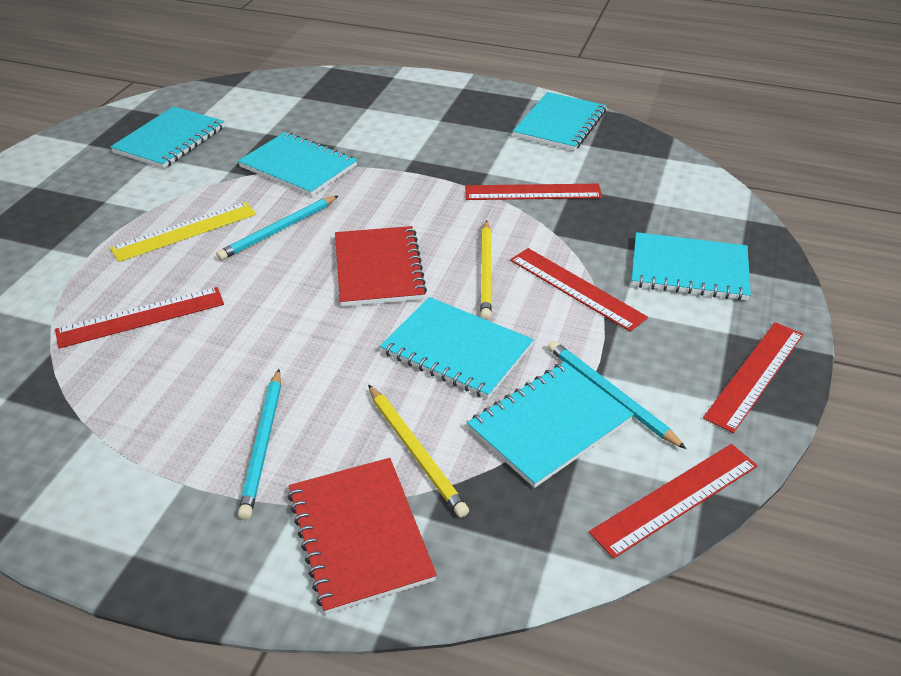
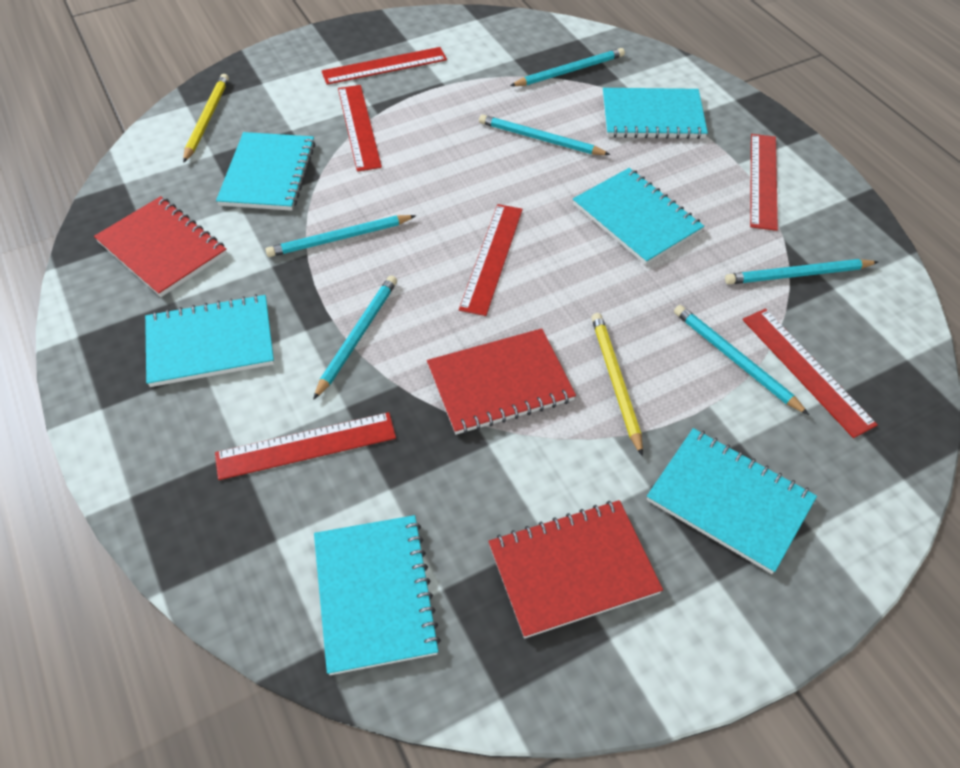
red notebook: 2 -> 3
red ruler: 5 -> 6
turquoise pencil: 3 -> 6
yellow ruler: 1 -> 0

